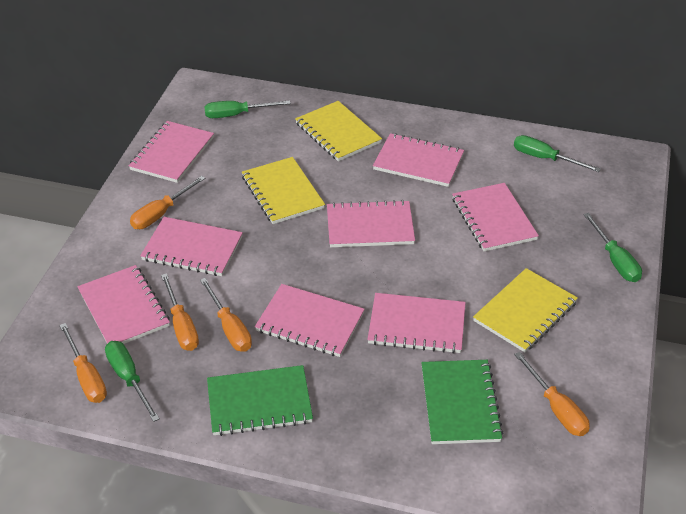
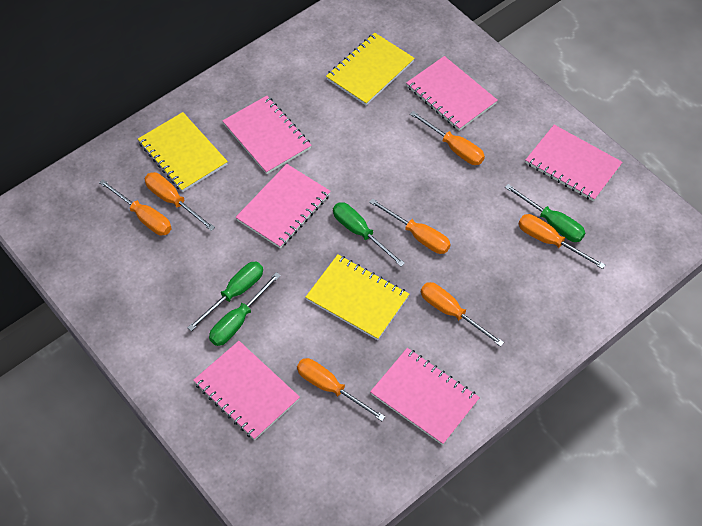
green notebook: 2 -> 0
orange screwdriver: 5 -> 7
pink notebook: 8 -> 6

